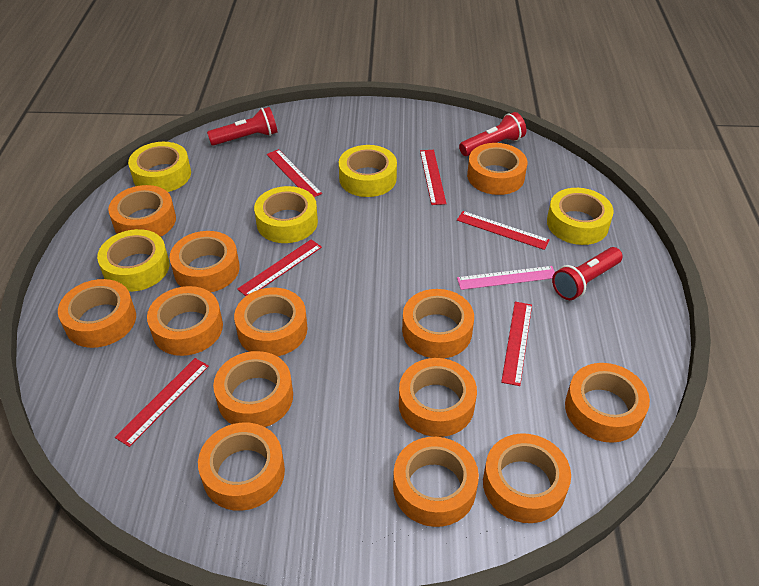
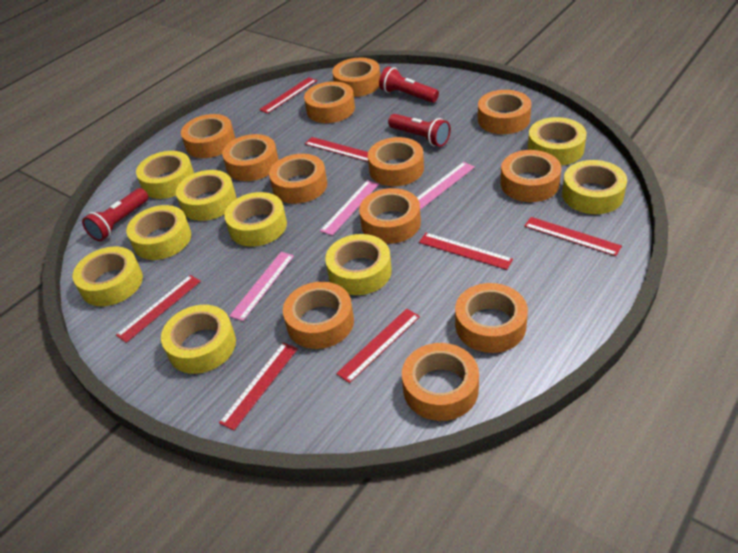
orange tape: 13 -> 12
pink ruler: 1 -> 3
red ruler: 6 -> 7
yellow tape: 5 -> 9

